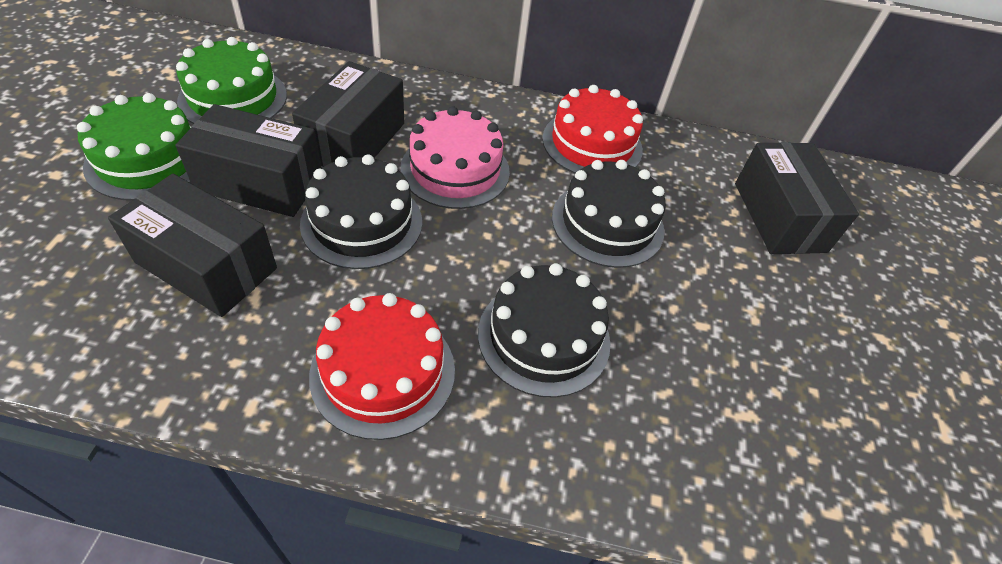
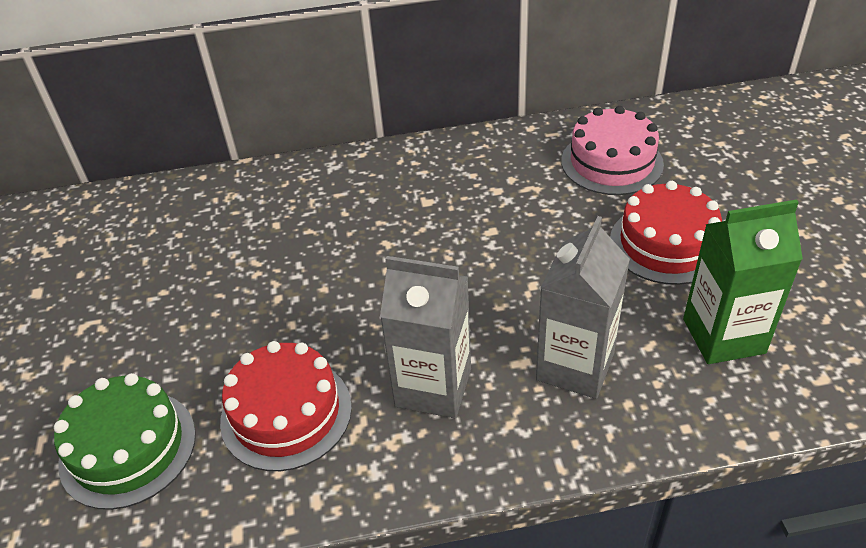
black box: 4 -> 0
black cake: 3 -> 0
green cake: 2 -> 1
green carton: 0 -> 1
grey carton: 0 -> 2

